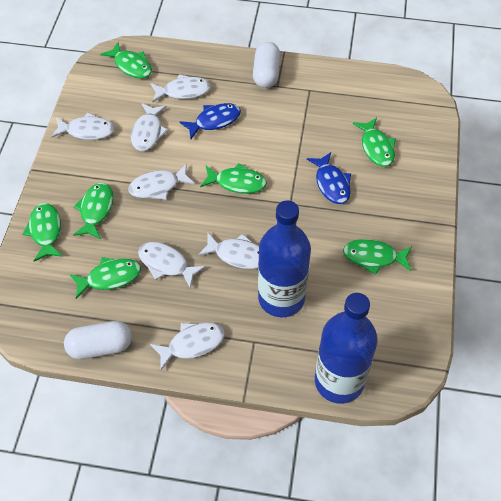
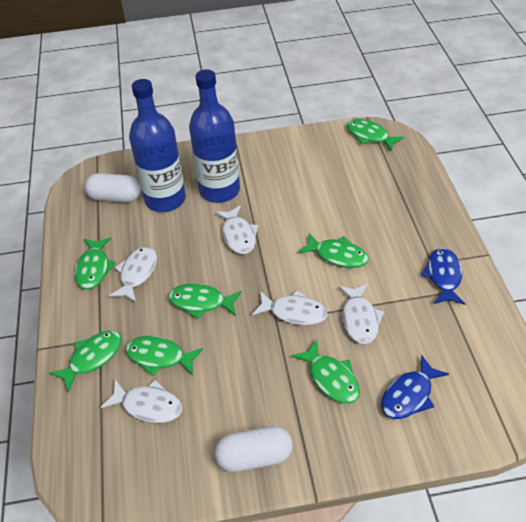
white fish: 7 -> 5

